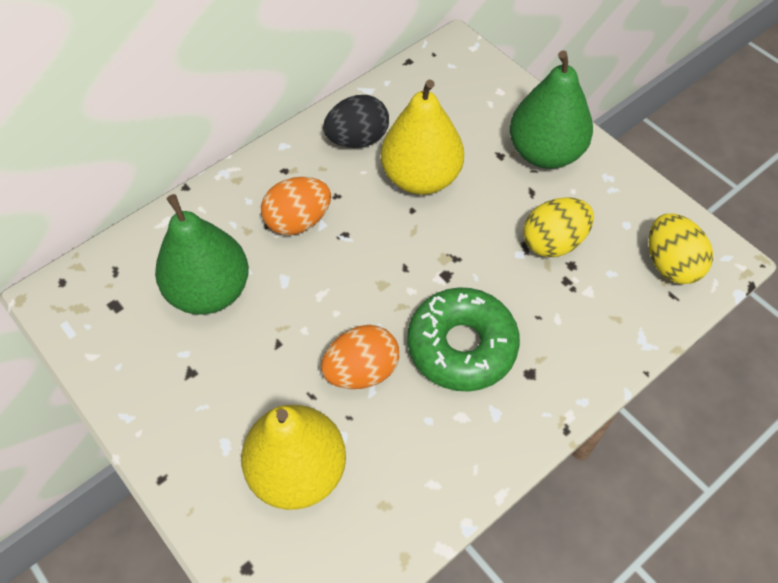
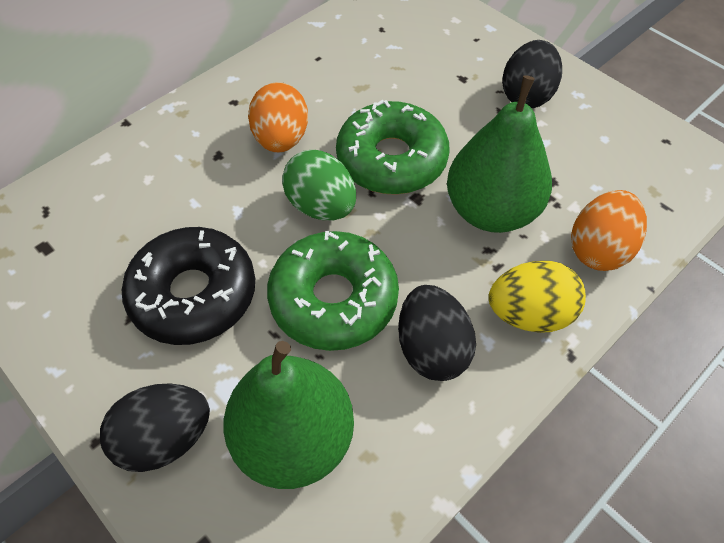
black donut: 0 -> 1
black egg: 1 -> 3
green donut: 1 -> 2
green egg: 0 -> 1
yellow egg: 2 -> 1
yellow pear: 2 -> 0

